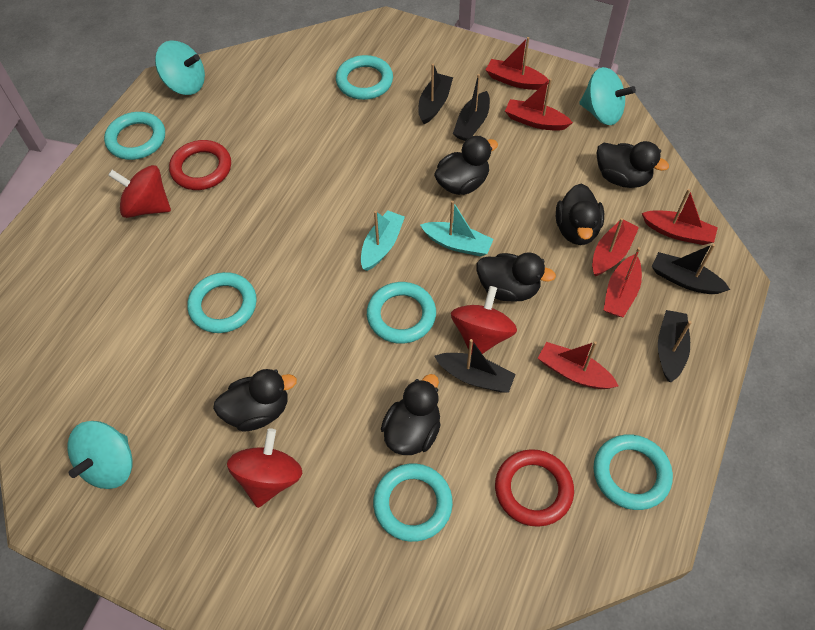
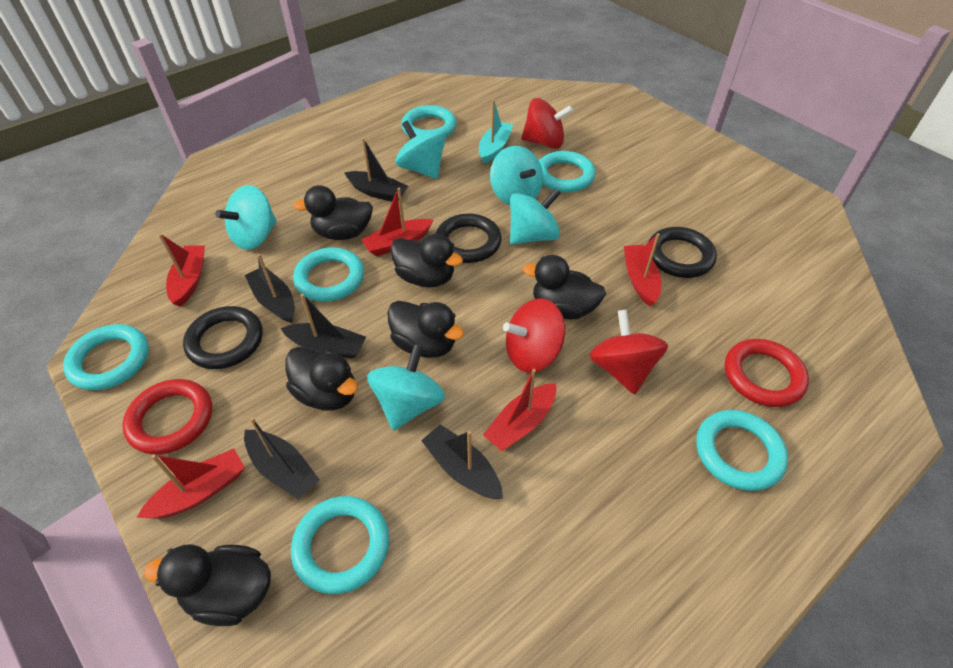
black ring: 0 -> 3
red boat: 6 -> 5
turquoise boat: 2 -> 1
turquoise spinning top: 3 -> 5

